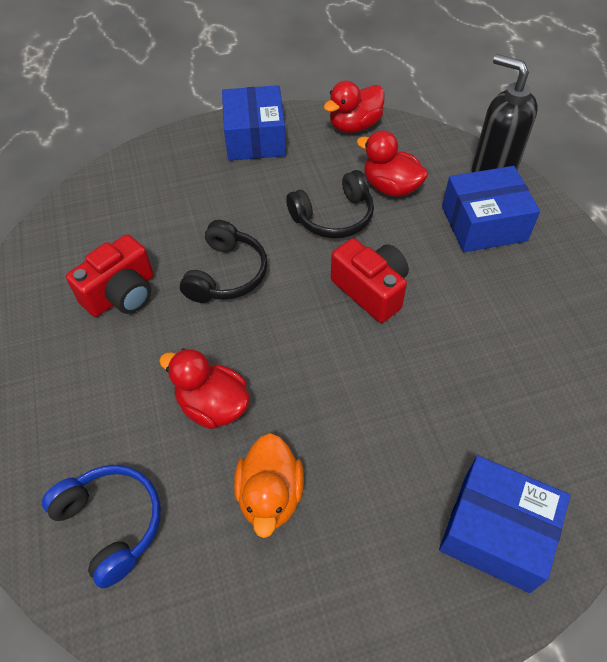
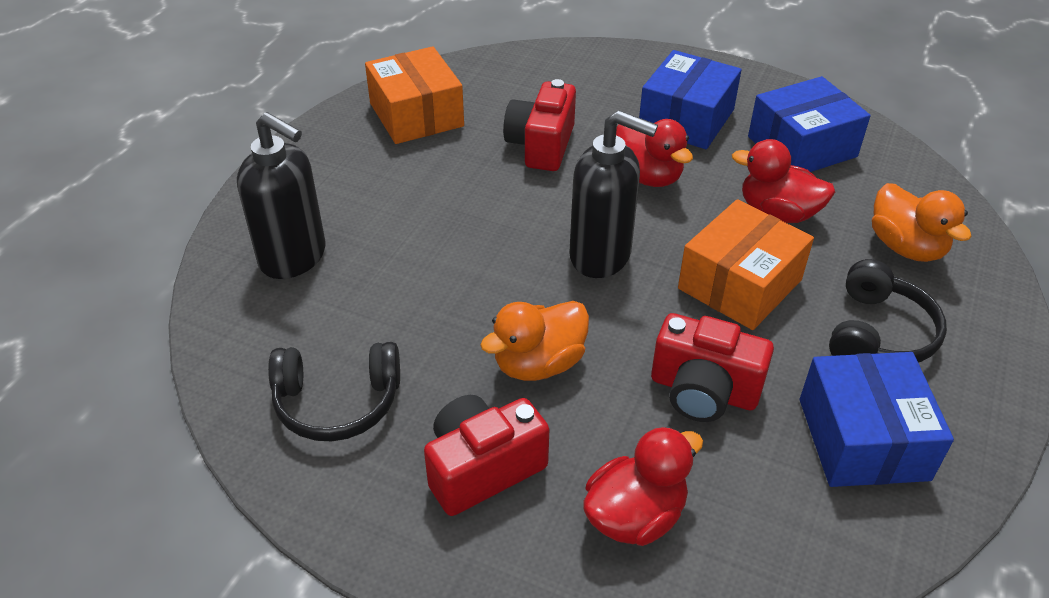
black soap dispenser: 1 -> 2
blue headphones: 1 -> 0
orange box: 0 -> 2
orange duck: 1 -> 2
red camera: 2 -> 3

